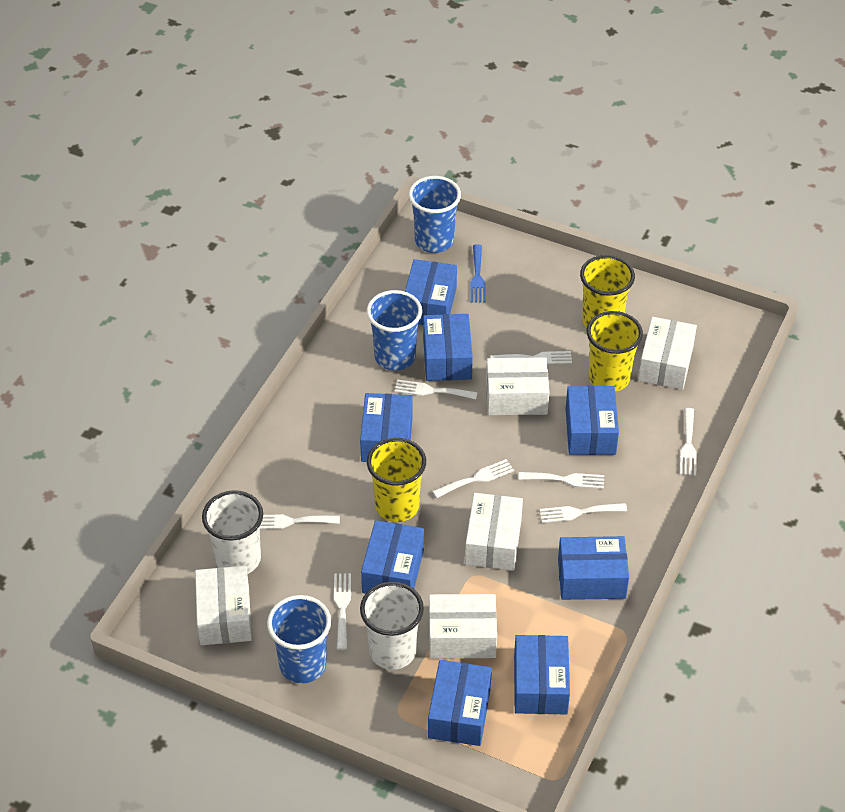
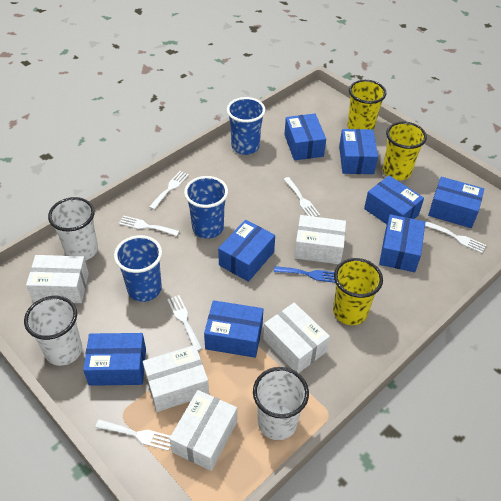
white cup: 2 -> 3
white fork: 8 -> 6

